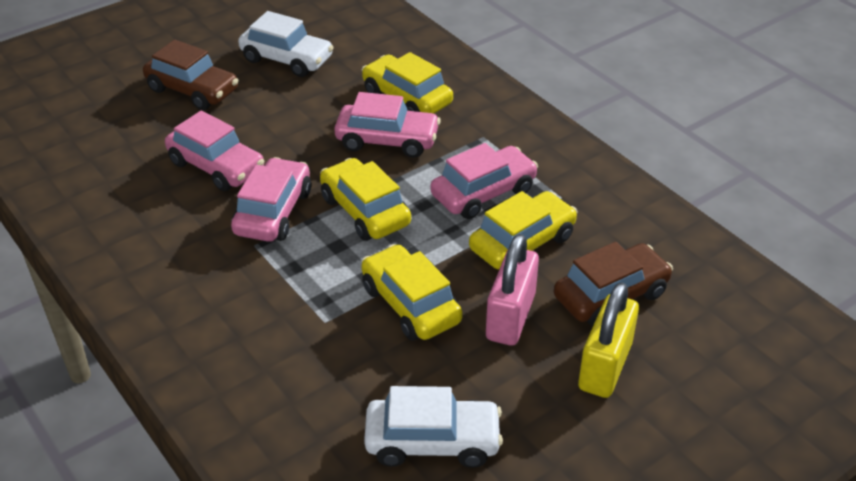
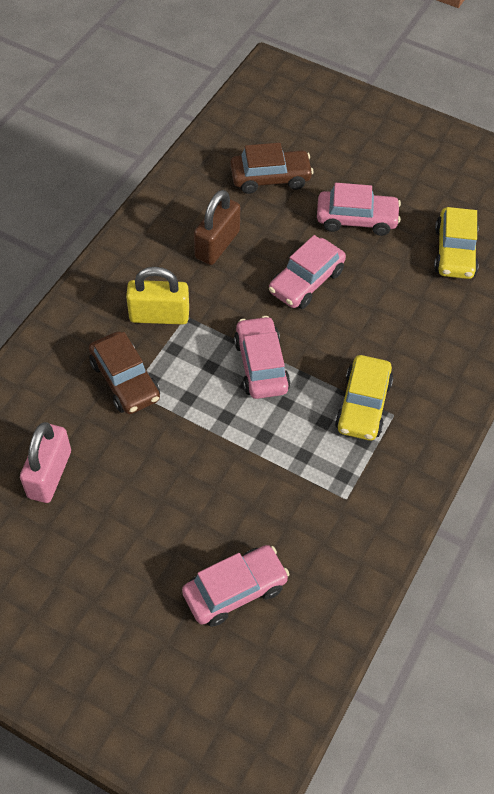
brown padlock: 0 -> 1
white car: 2 -> 0
yellow car: 4 -> 2

